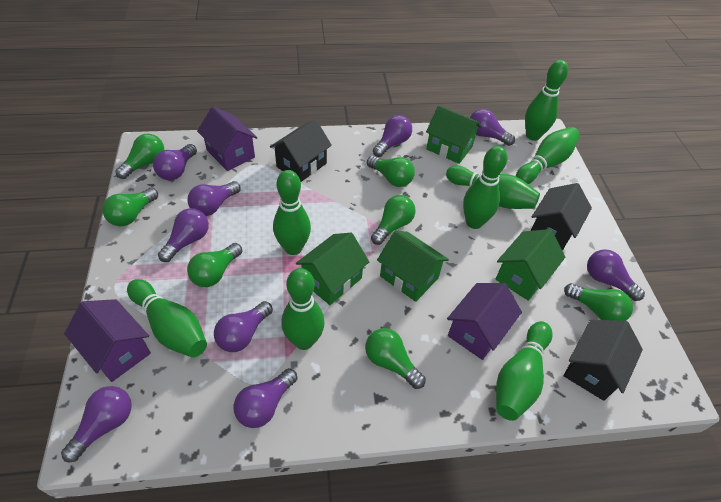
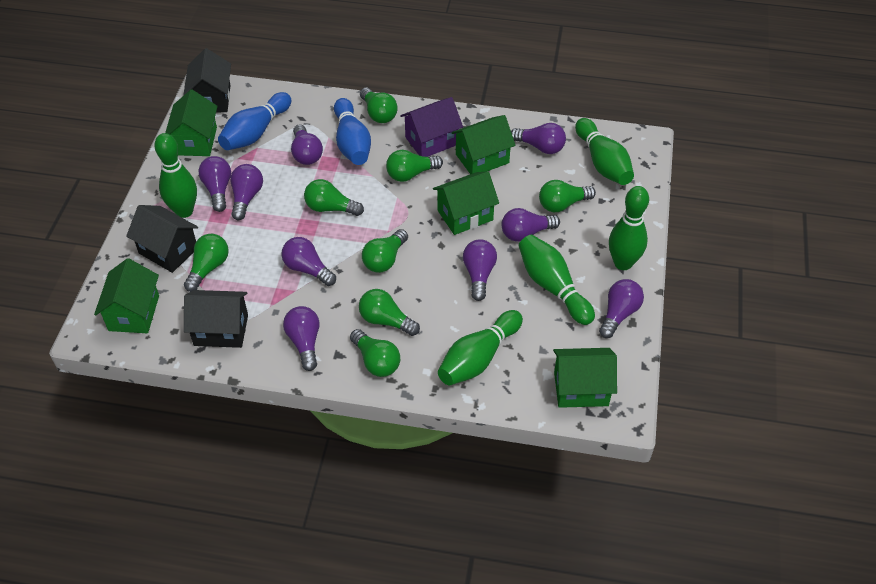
blue bowling pin: 0 -> 2
green bowling pin: 8 -> 5
green house: 4 -> 5
green light bulb: 7 -> 8
purple house: 3 -> 1

